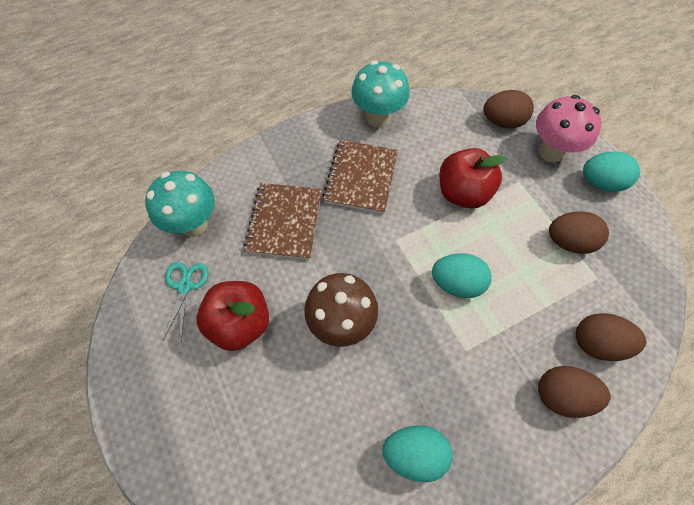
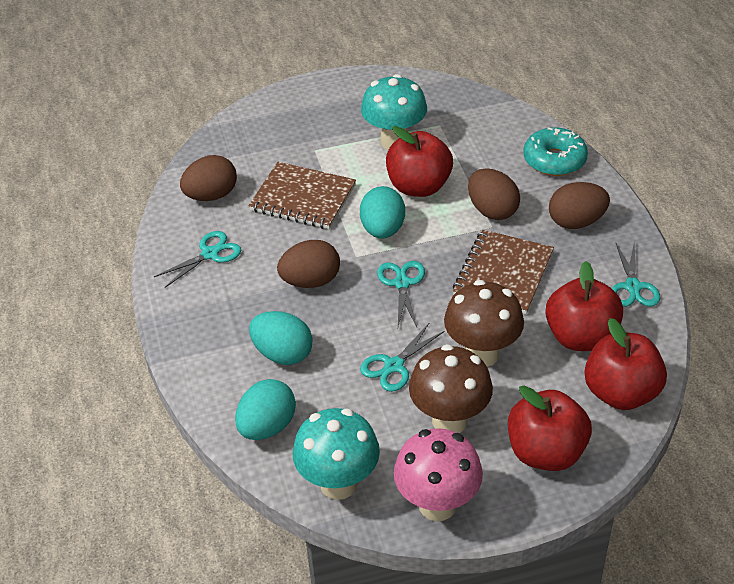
brown mushroom: 1 -> 2
red apple: 2 -> 4
turquoise donut: 0 -> 1
turquoise scissors: 1 -> 4

